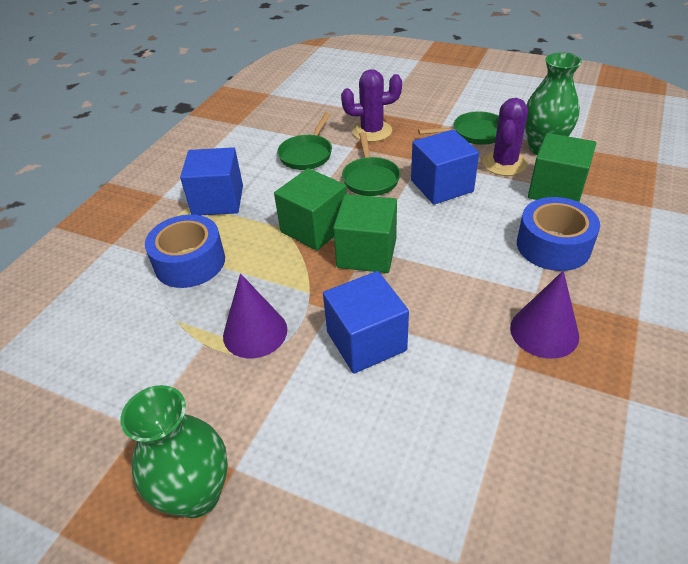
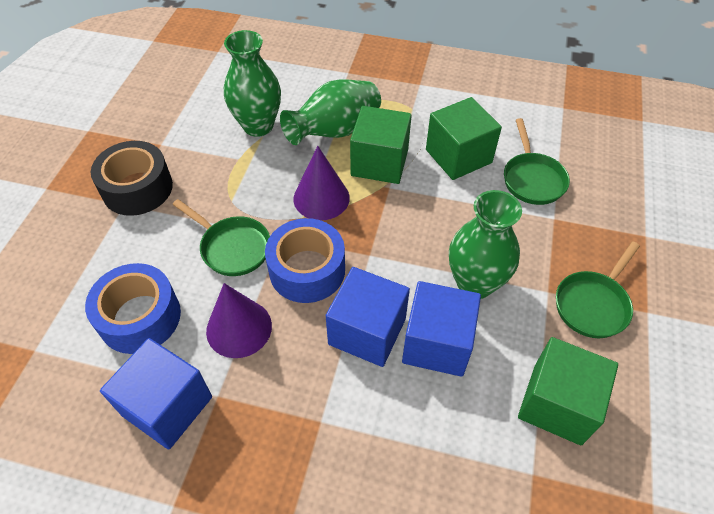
black tape: 0 -> 1
green vase: 2 -> 3
purple cactus: 2 -> 0

